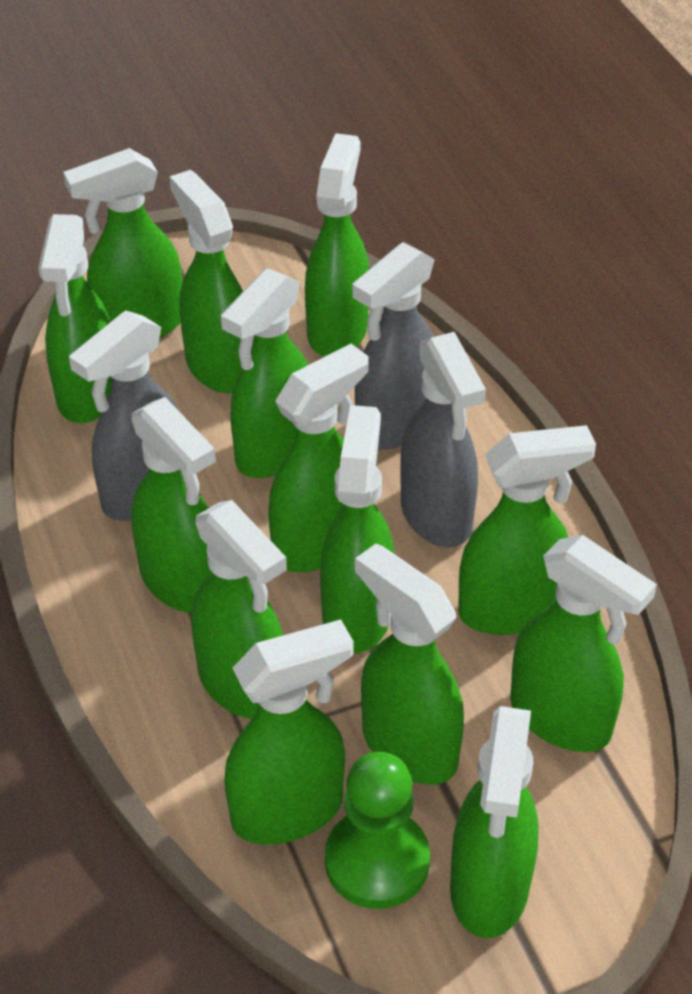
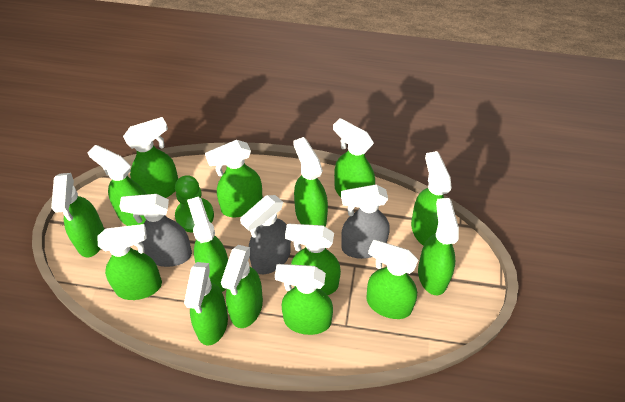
green spray bottle: 14 -> 15

